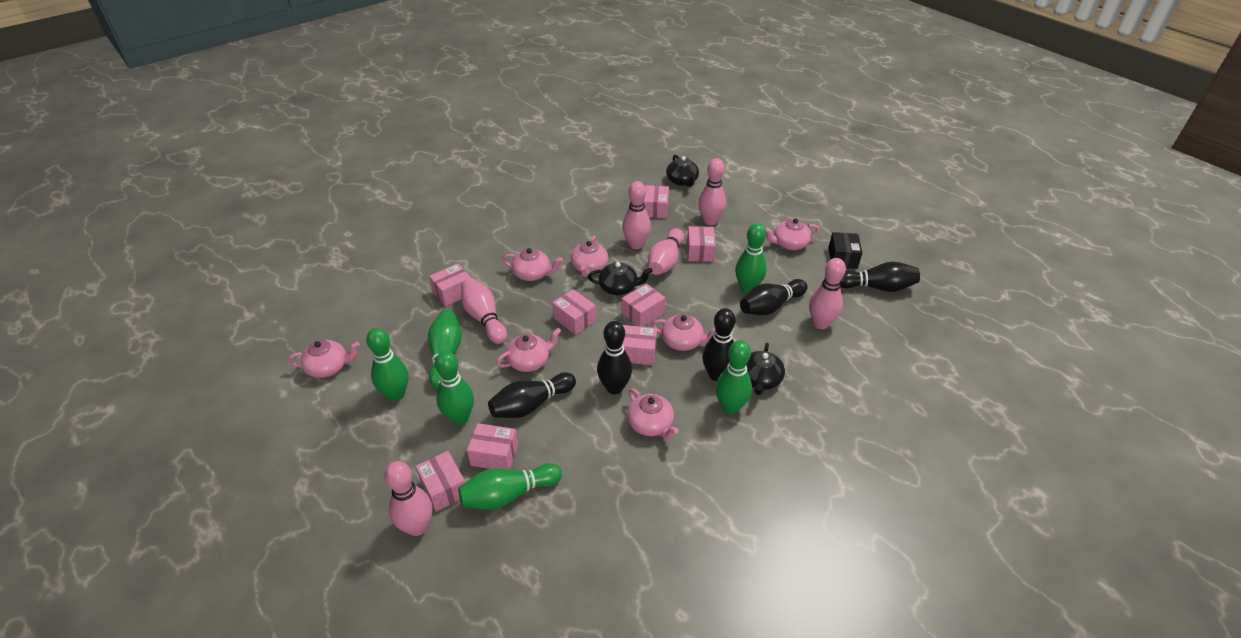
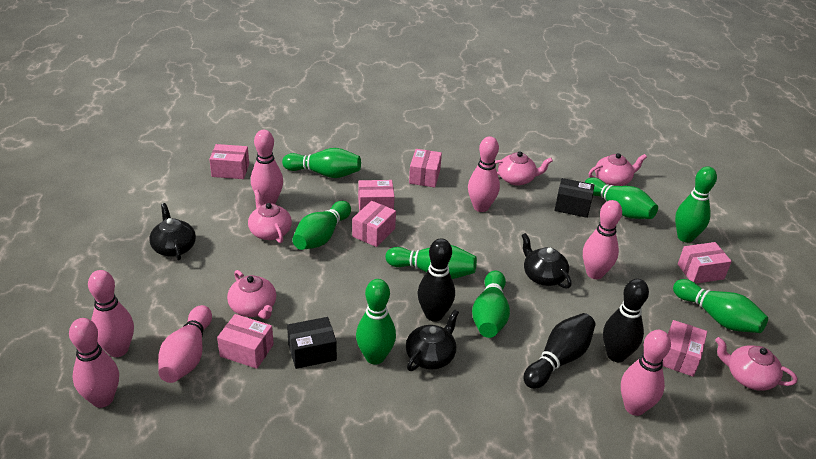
black bowling pin: 5 -> 3
black box: 1 -> 2
green bowling pin: 6 -> 8
pink bowling pin: 6 -> 7
pink box: 8 -> 7
pink teapot: 7 -> 5

